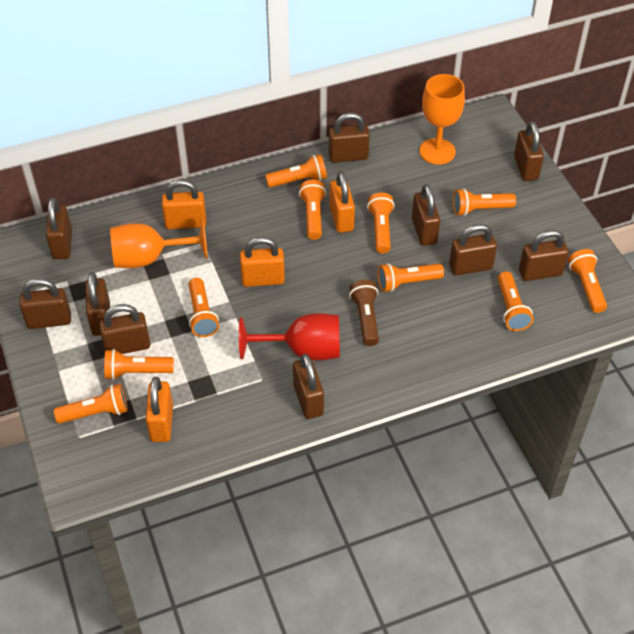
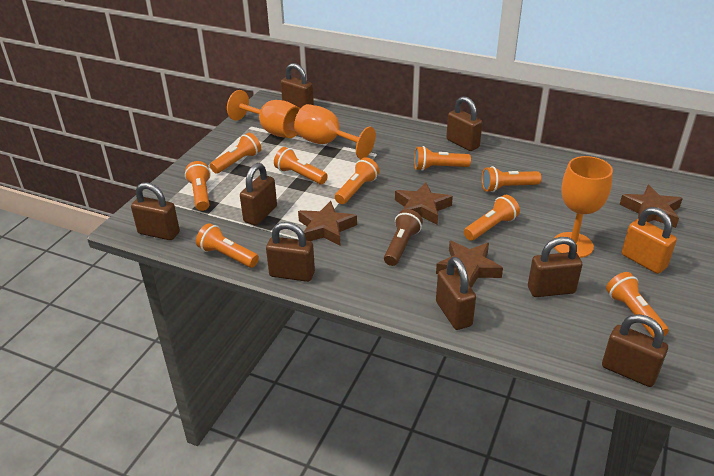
brown padlock: 10 -> 8
brown star: 0 -> 4
orange flashlight: 10 -> 9
orange goblet: 2 -> 3
orange padlock: 4 -> 1
red goblet: 1 -> 0

